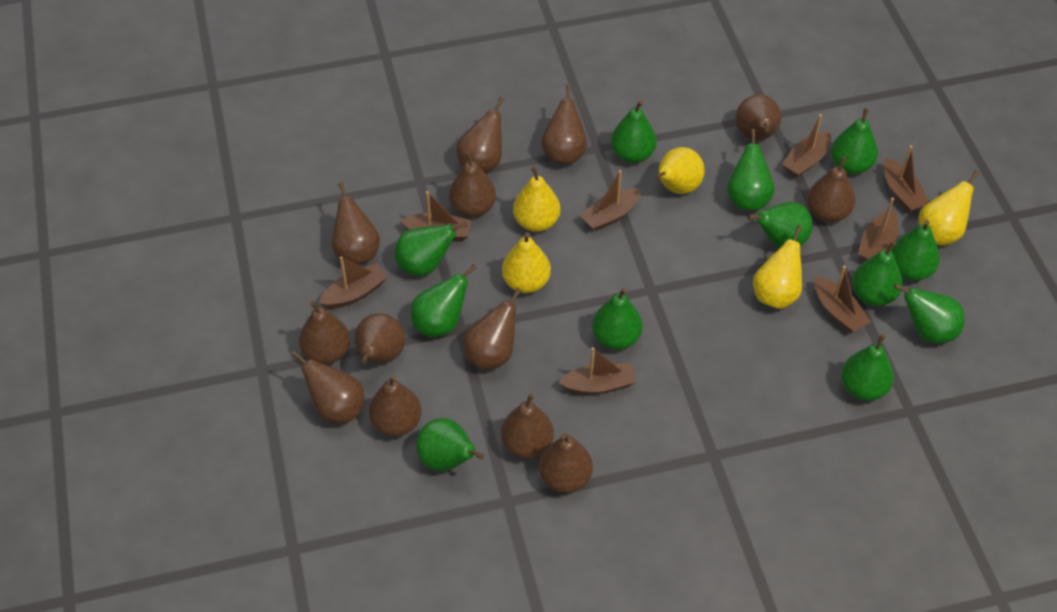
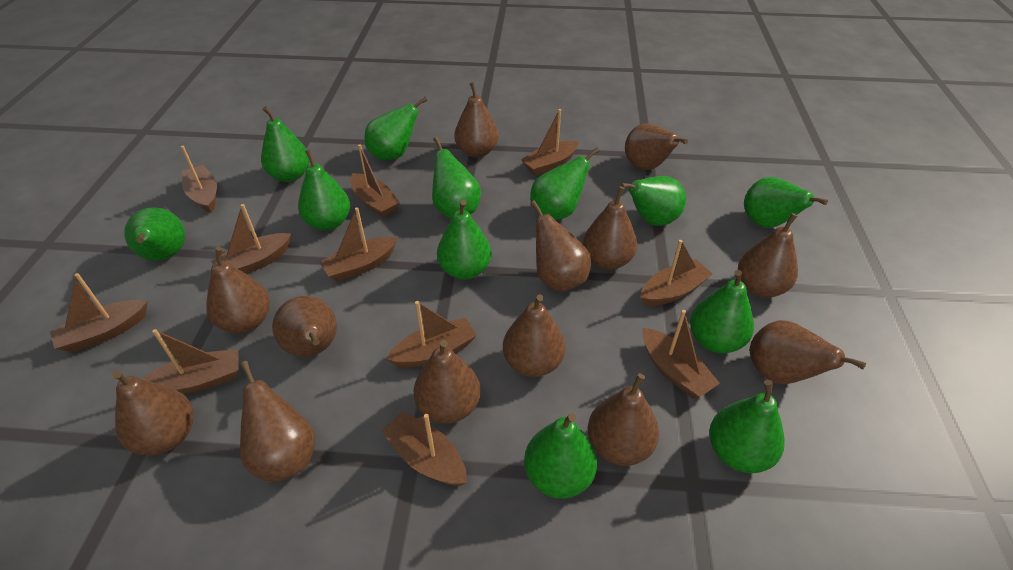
brown boat: 8 -> 11
yellow pear: 5 -> 0

